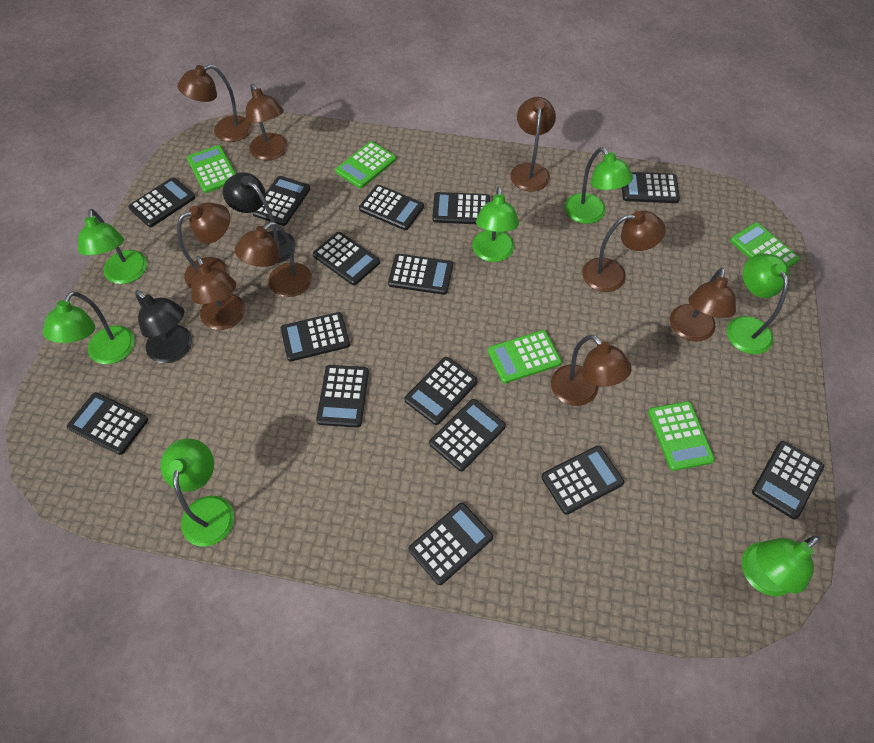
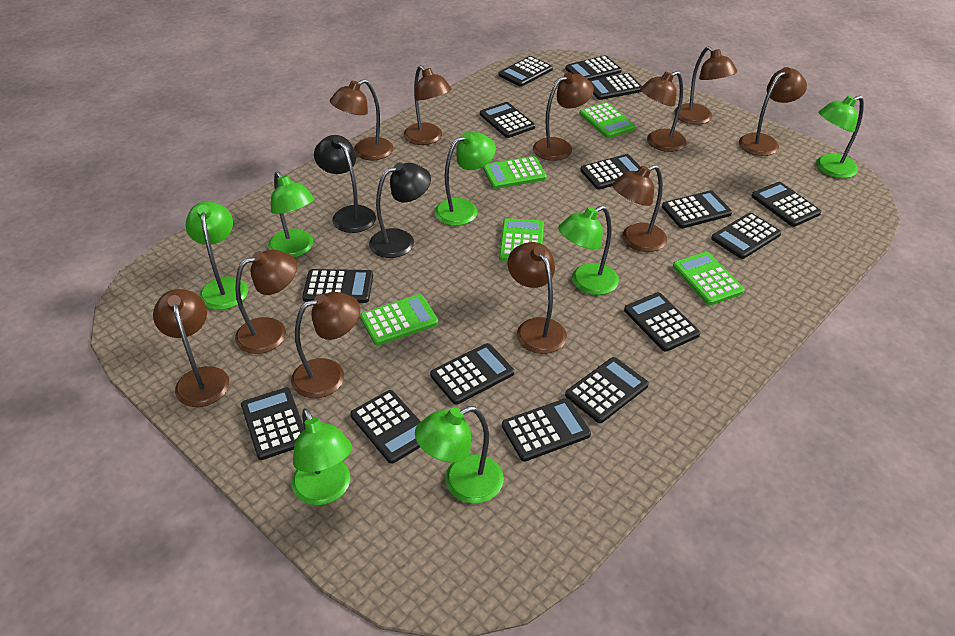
brown lamp: 9 -> 11

